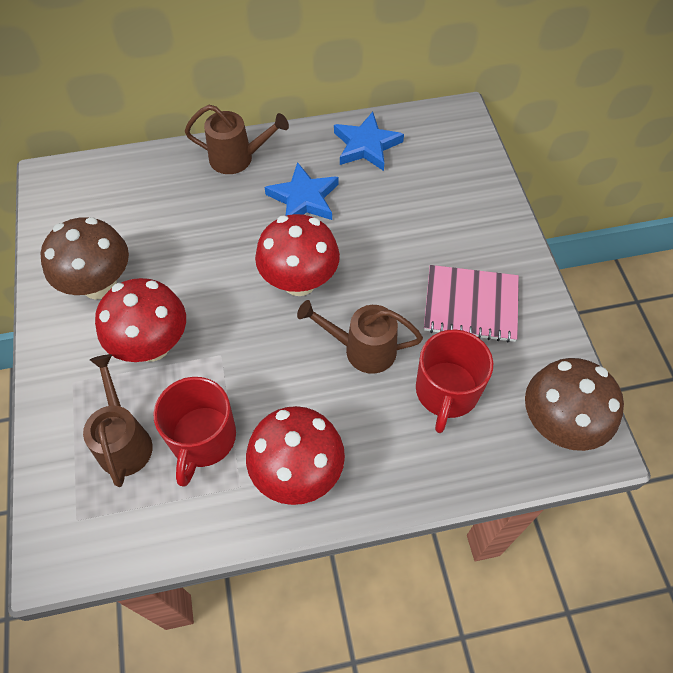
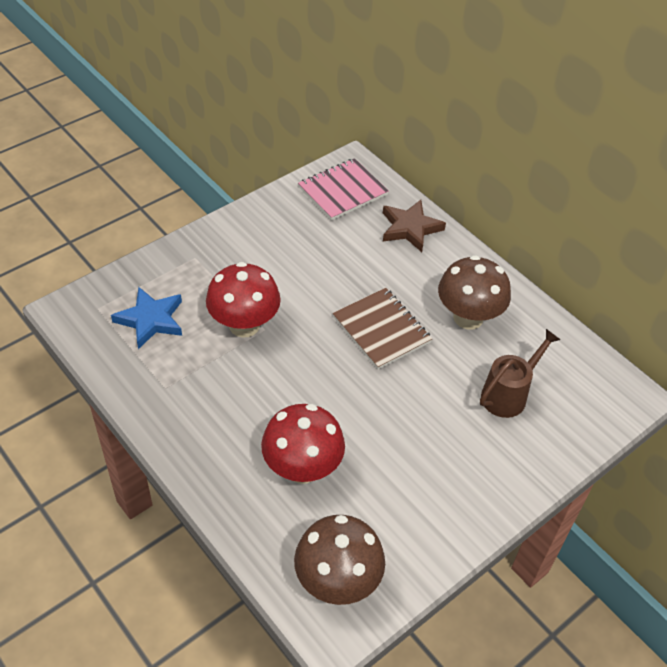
blue star: 2 -> 1
brown notebook: 0 -> 1
brown star: 0 -> 1
brown watering can: 3 -> 1
red mug: 2 -> 0
red mushroom: 3 -> 2

